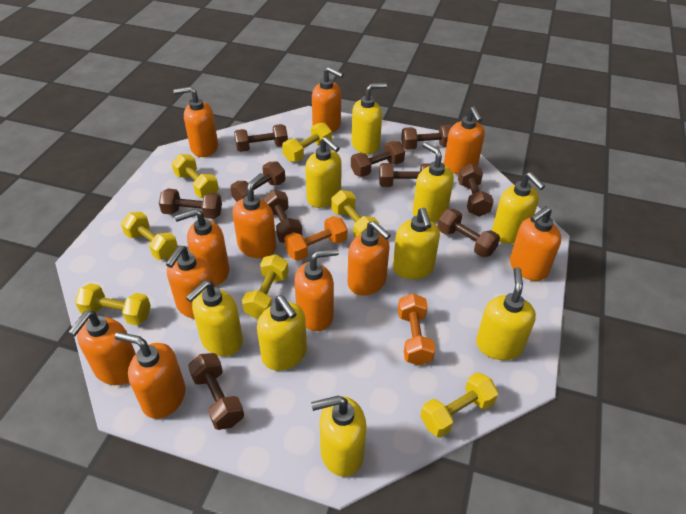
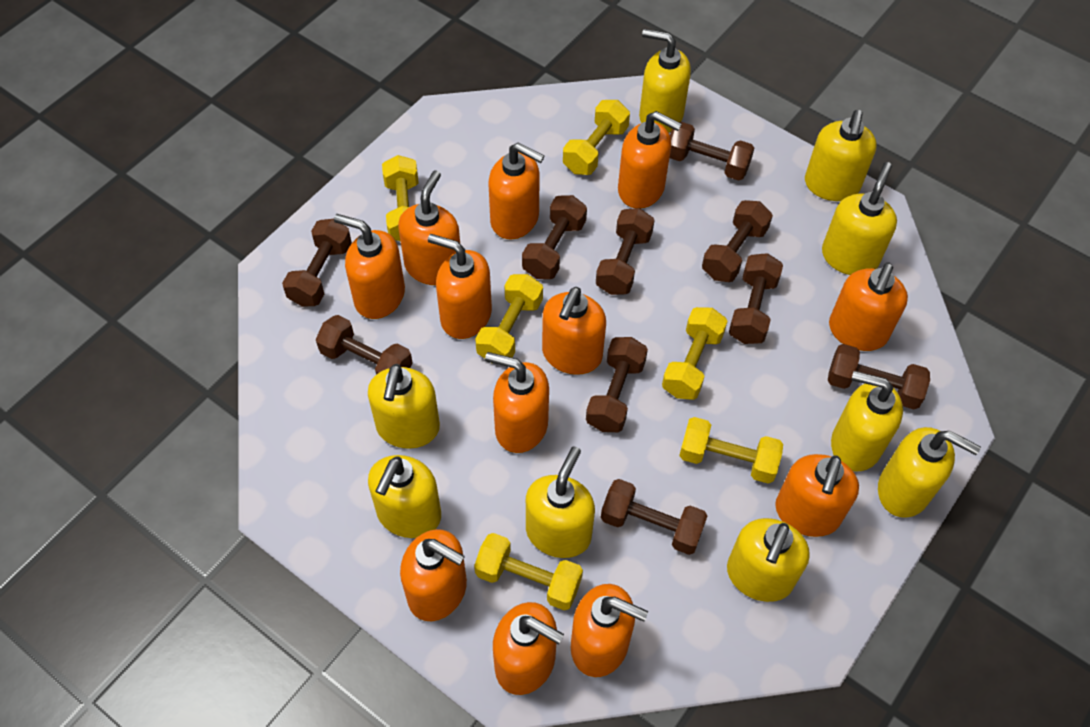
orange dumbbell: 2 -> 0
orange soap dispenser: 11 -> 12
yellow dumbbell: 7 -> 6

